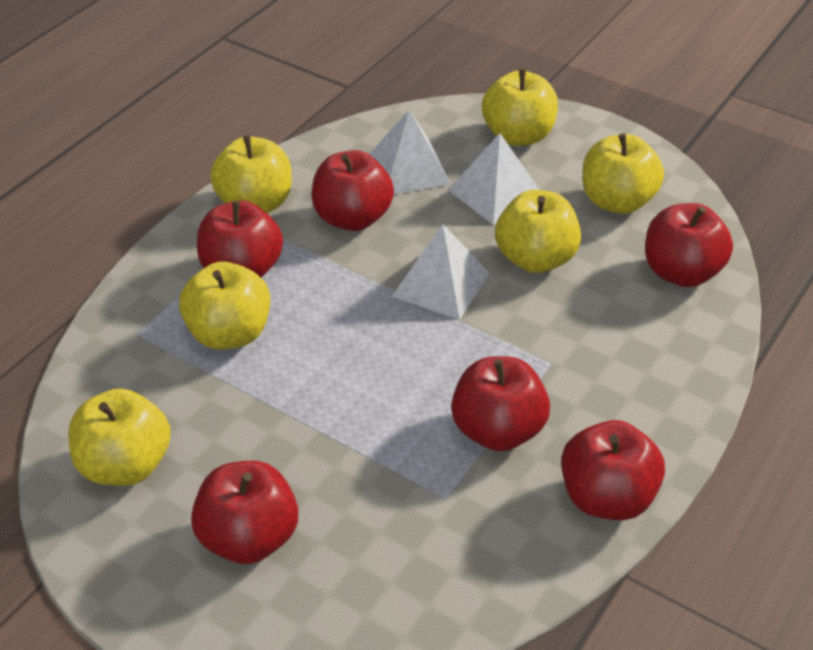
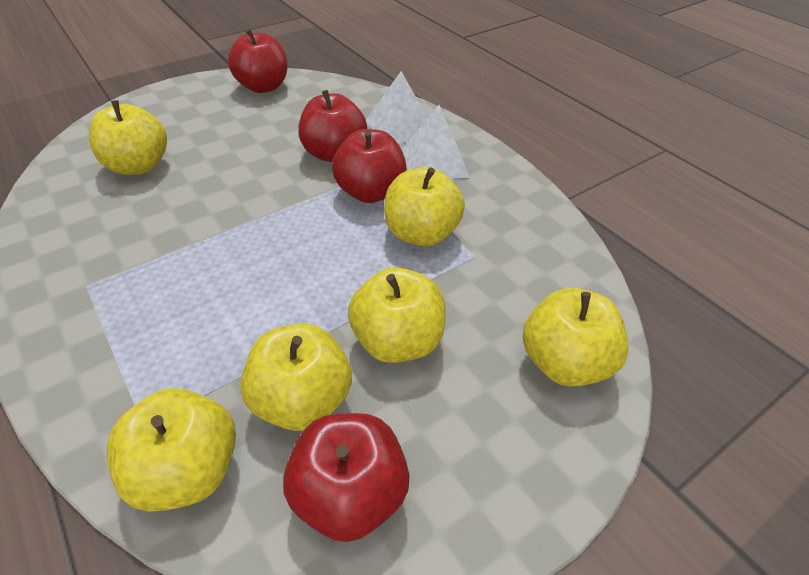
red apple: 6 -> 4
white pyramid: 3 -> 2

